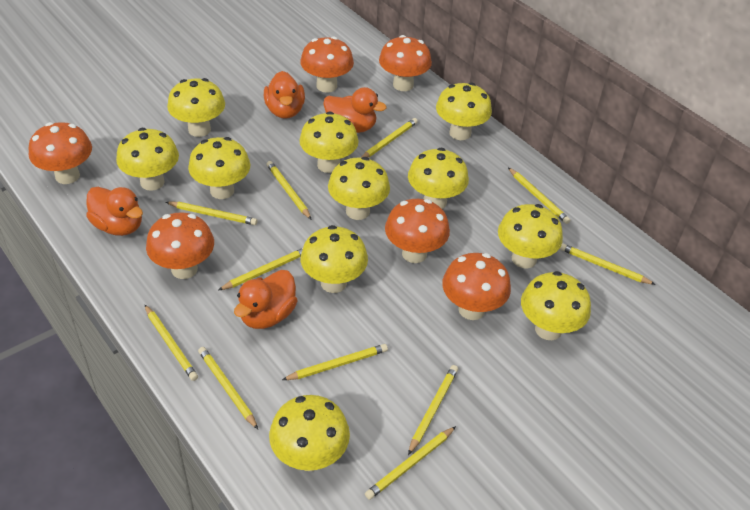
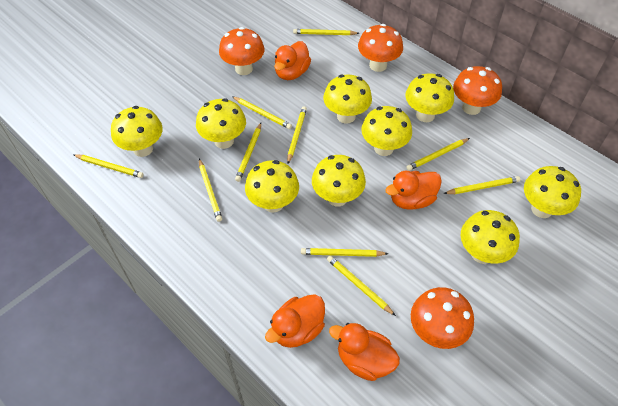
orange mushroom: 6 -> 4
yellow mushroom: 11 -> 9
yellow pencil: 11 -> 10

